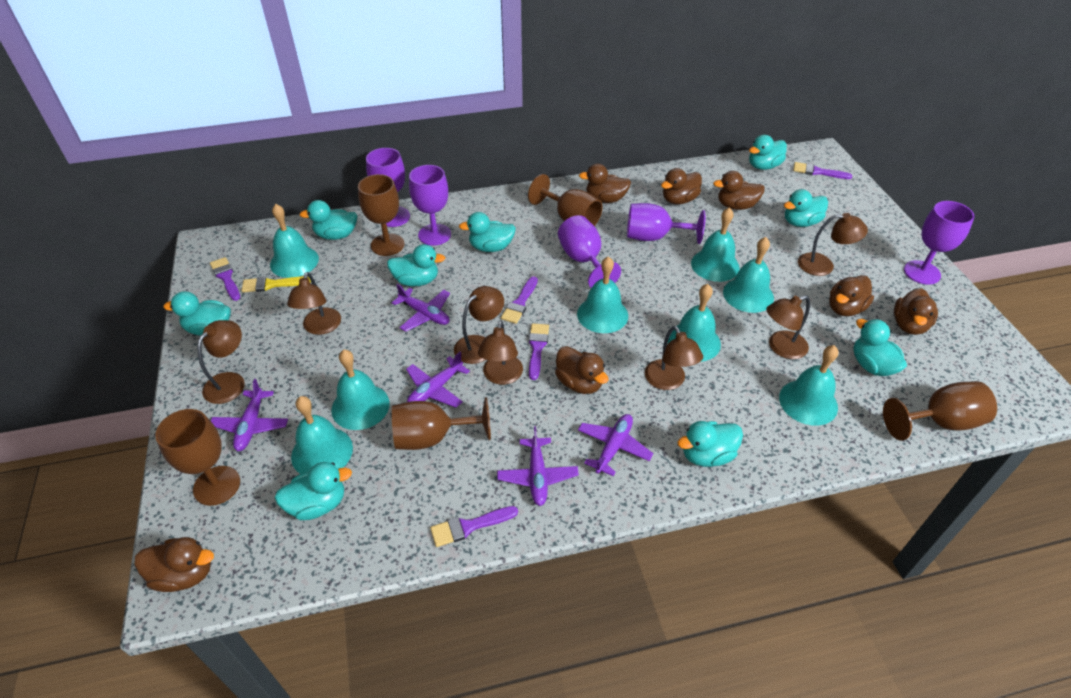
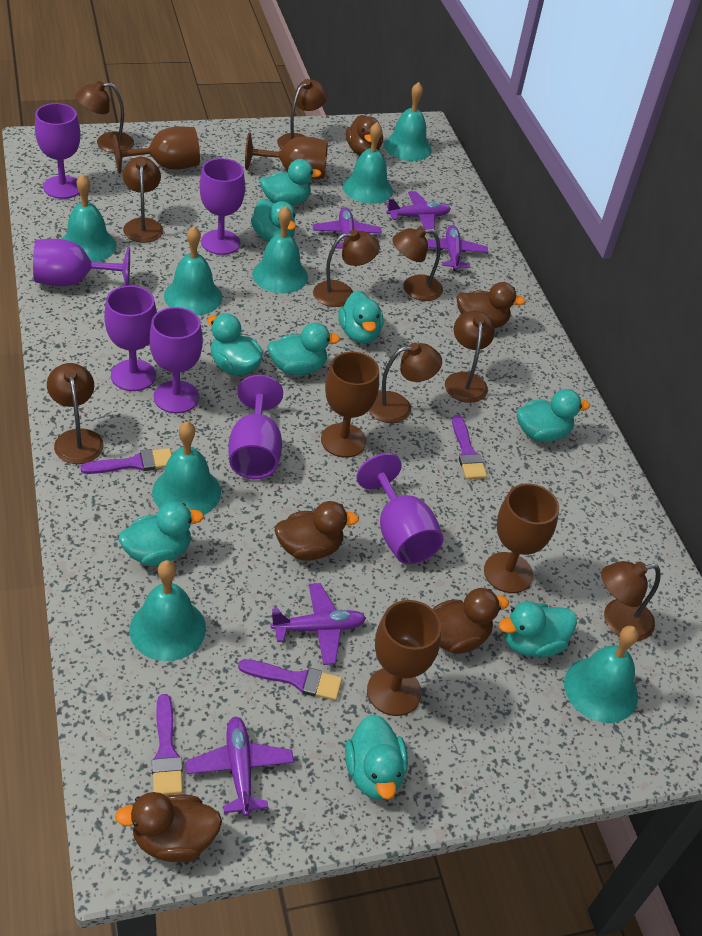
brown duck: 7 -> 5
brown lamp: 7 -> 9
purple brush: 5 -> 4
purple goblet: 5 -> 7
yellow brush: 1 -> 0

